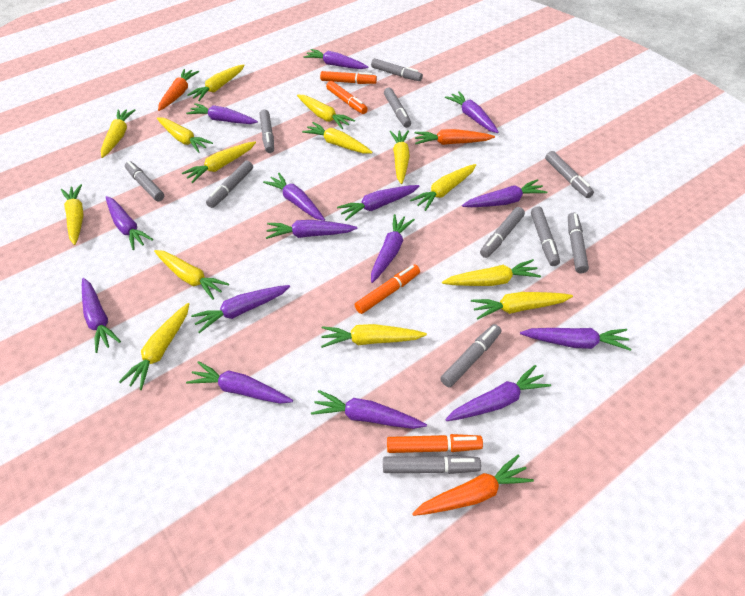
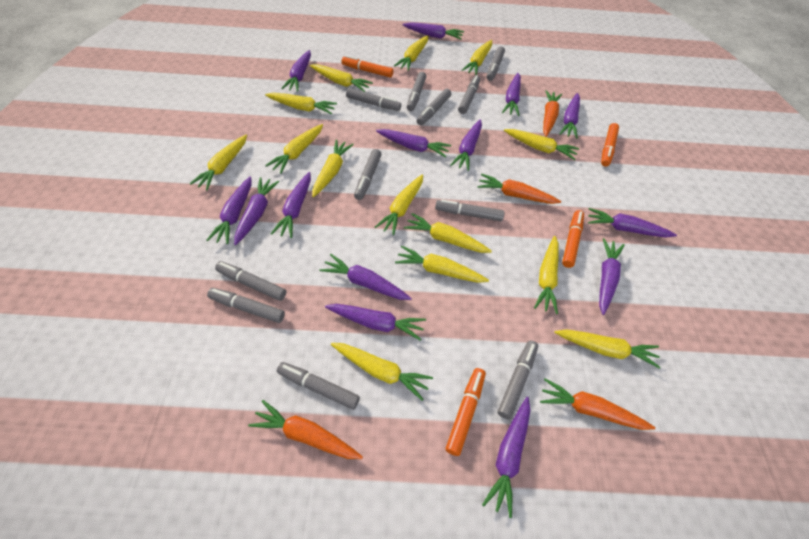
orange carrot: 3 -> 4
purple carrot: 15 -> 14

